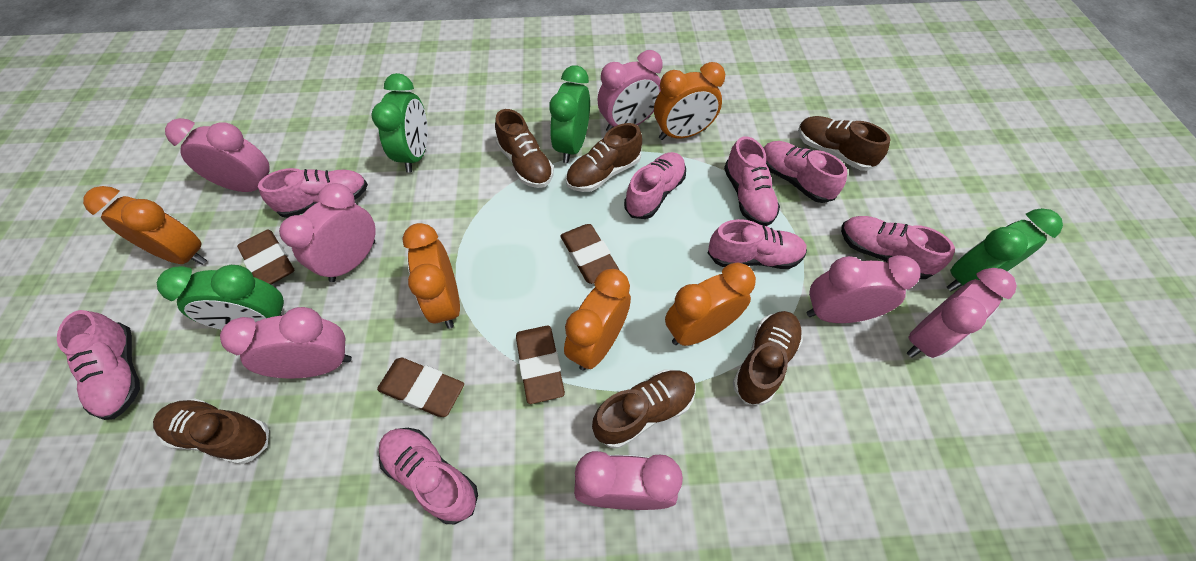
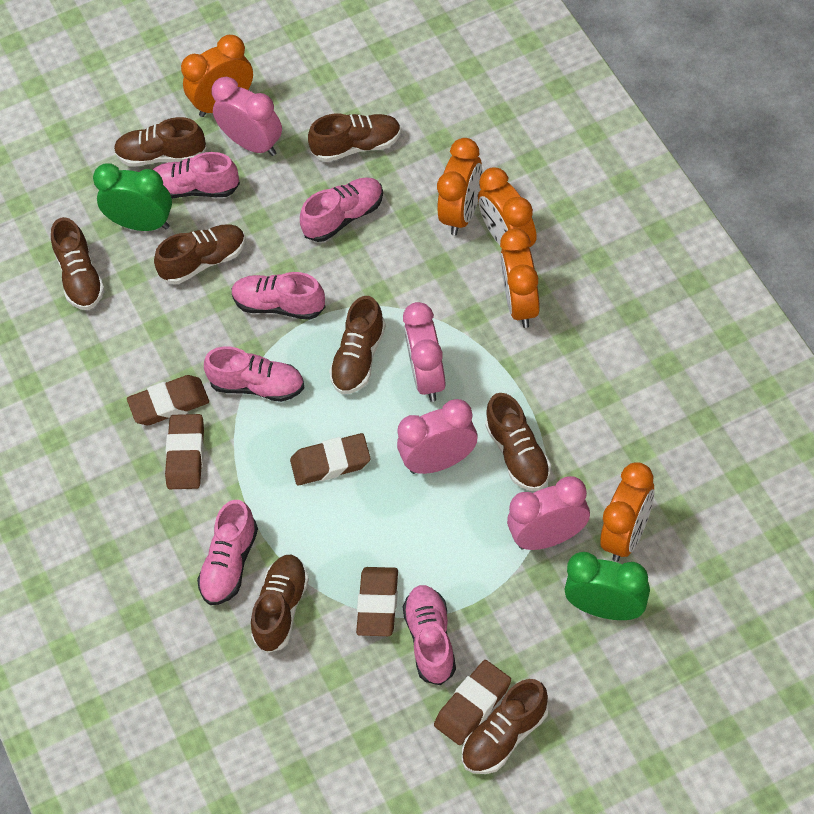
brown eraser: 4 -> 5
brown shoe: 6 -> 8
green clock: 4 -> 2
pink clock: 7 -> 4
pink shoe: 8 -> 6

